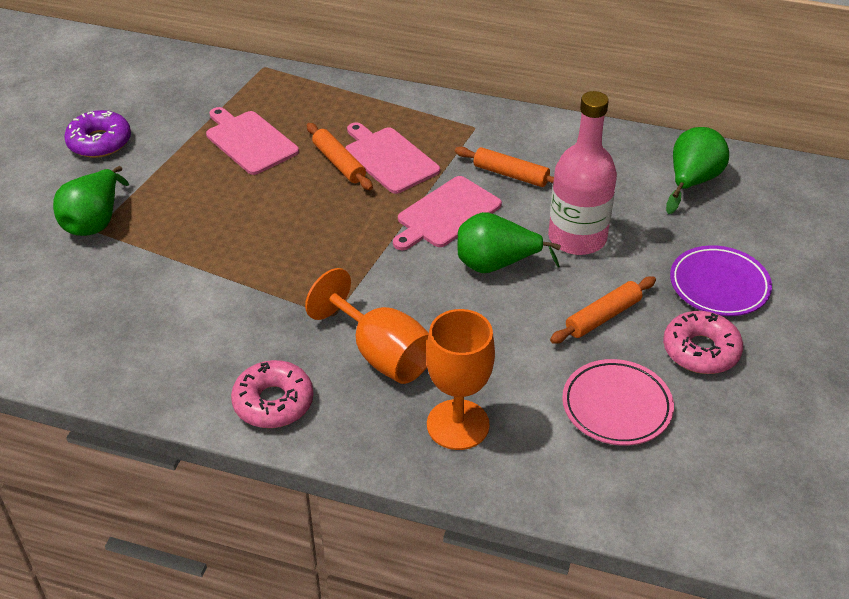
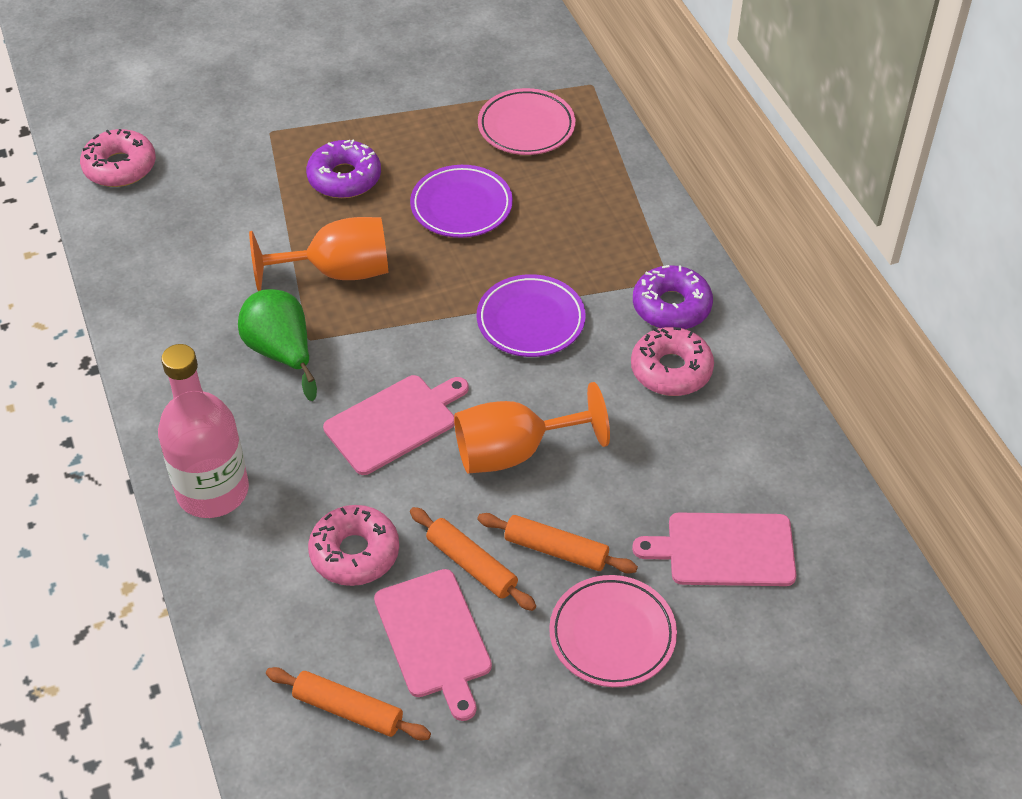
green pear: 3 -> 1
pink donut: 2 -> 3
pink plate: 1 -> 2
purple donut: 1 -> 2
purple plate: 1 -> 2

